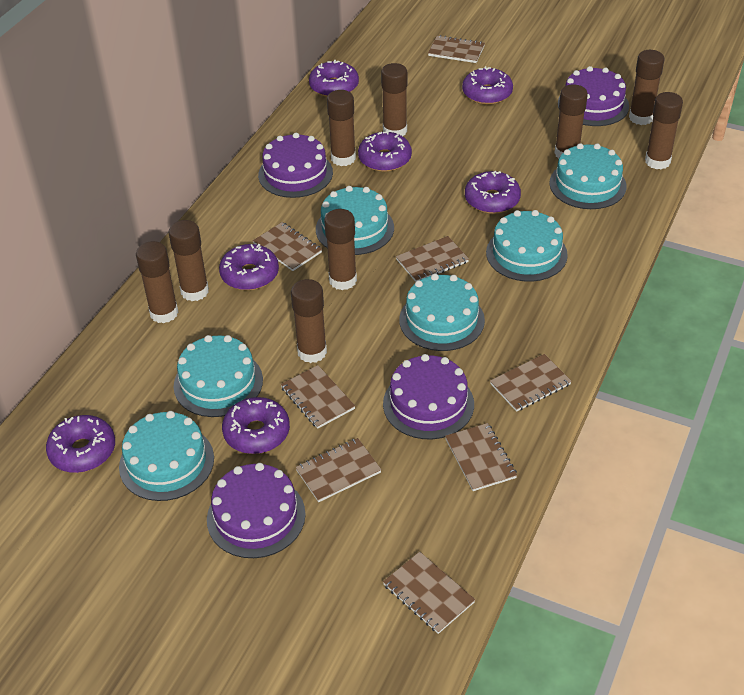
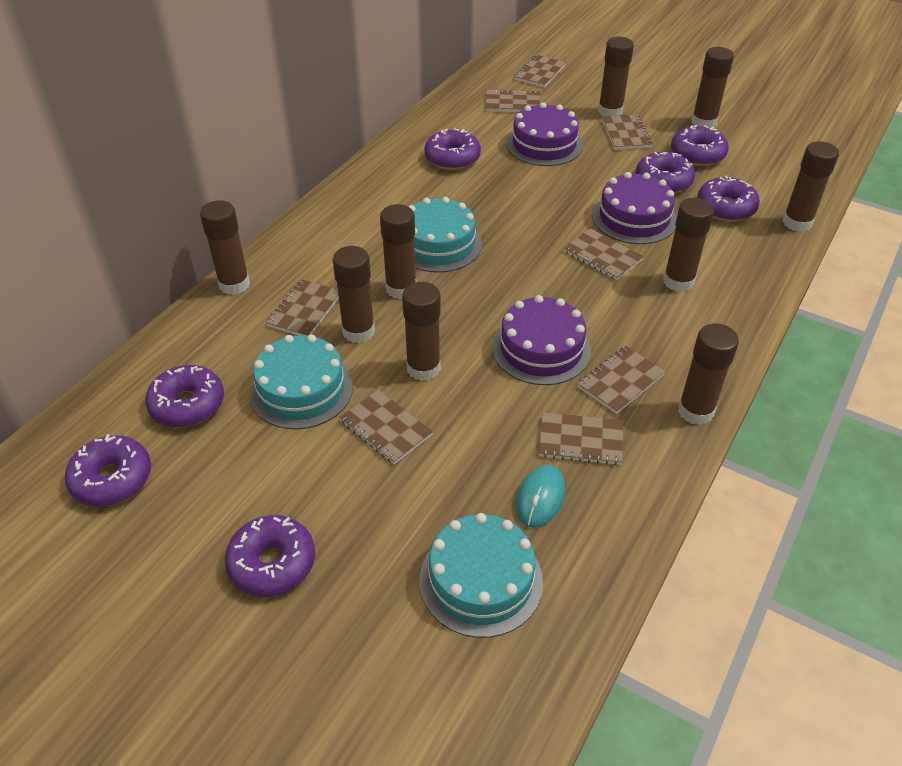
purple cake: 4 -> 3
turquoise cake: 6 -> 3
turquoise mouse: 0 -> 1

